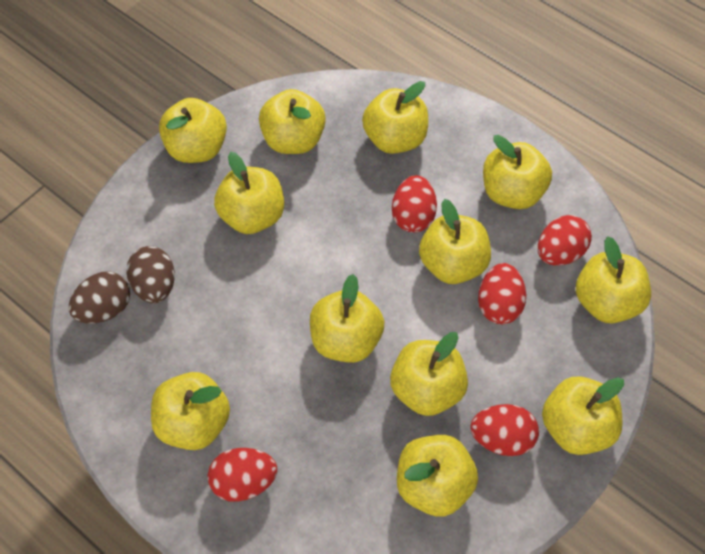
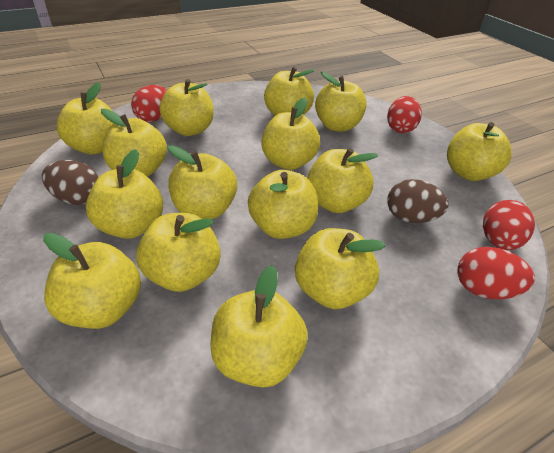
red egg: 5 -> 4
yellow apple: 12 -> 15

